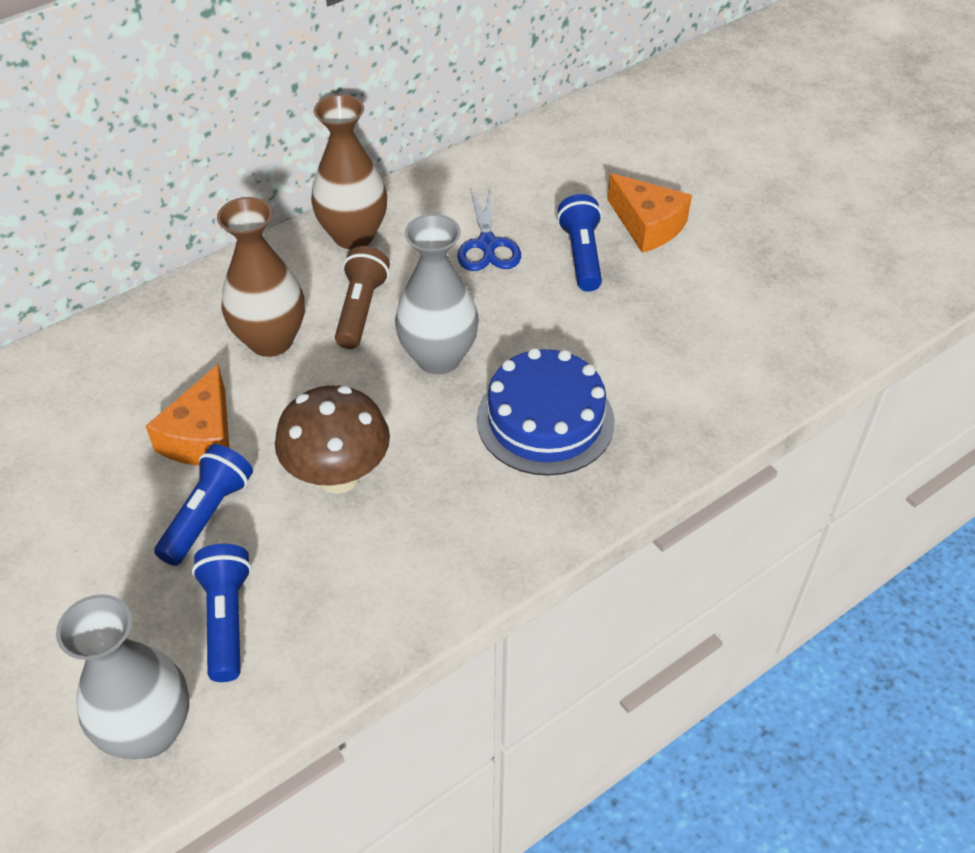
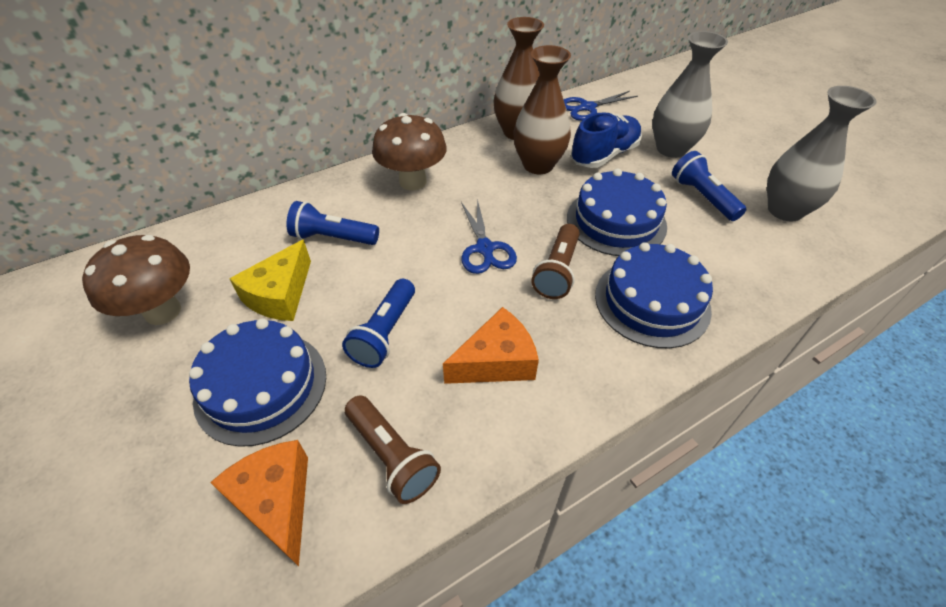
blue cake: 1 -> 3
blue scissors: 1 -> 2
blue shoe: 0 -> 1
brown flashlight: 1 -> 2
brown mushroom: 1 -> 2
yellow cheese: 0 -> 1

